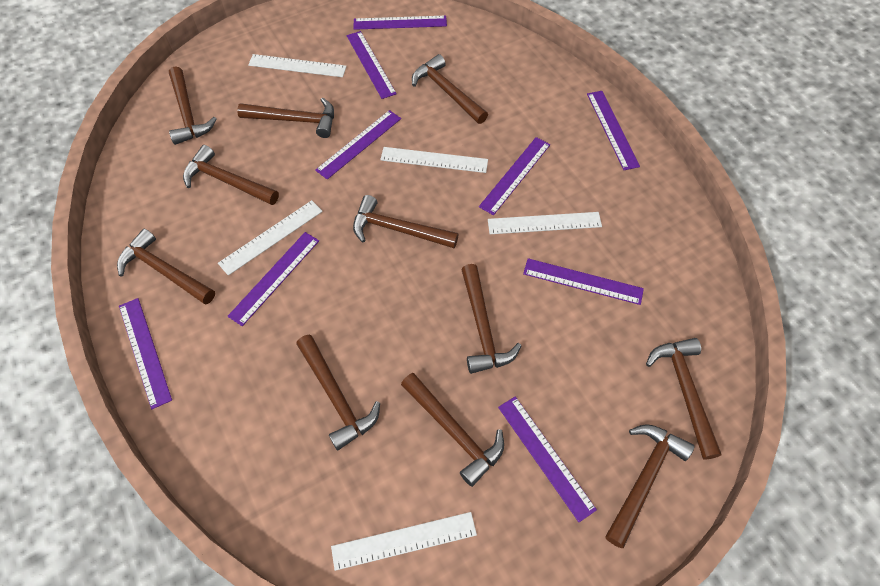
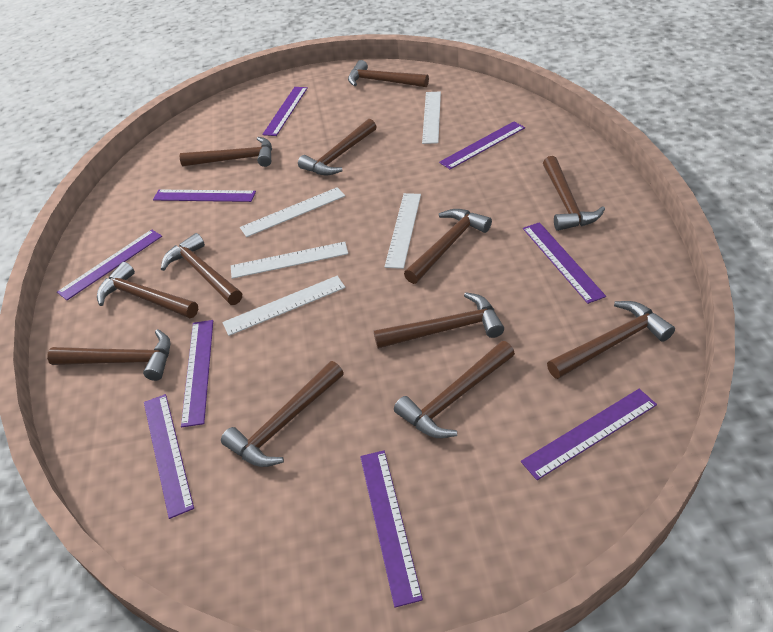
brown hammer: 11 -> 12

